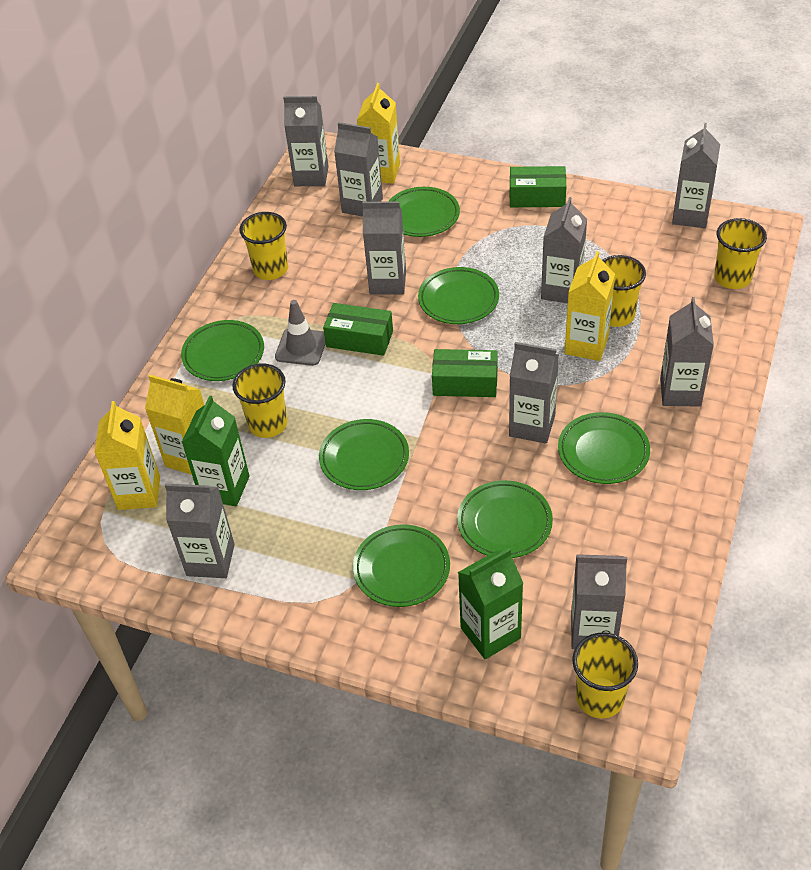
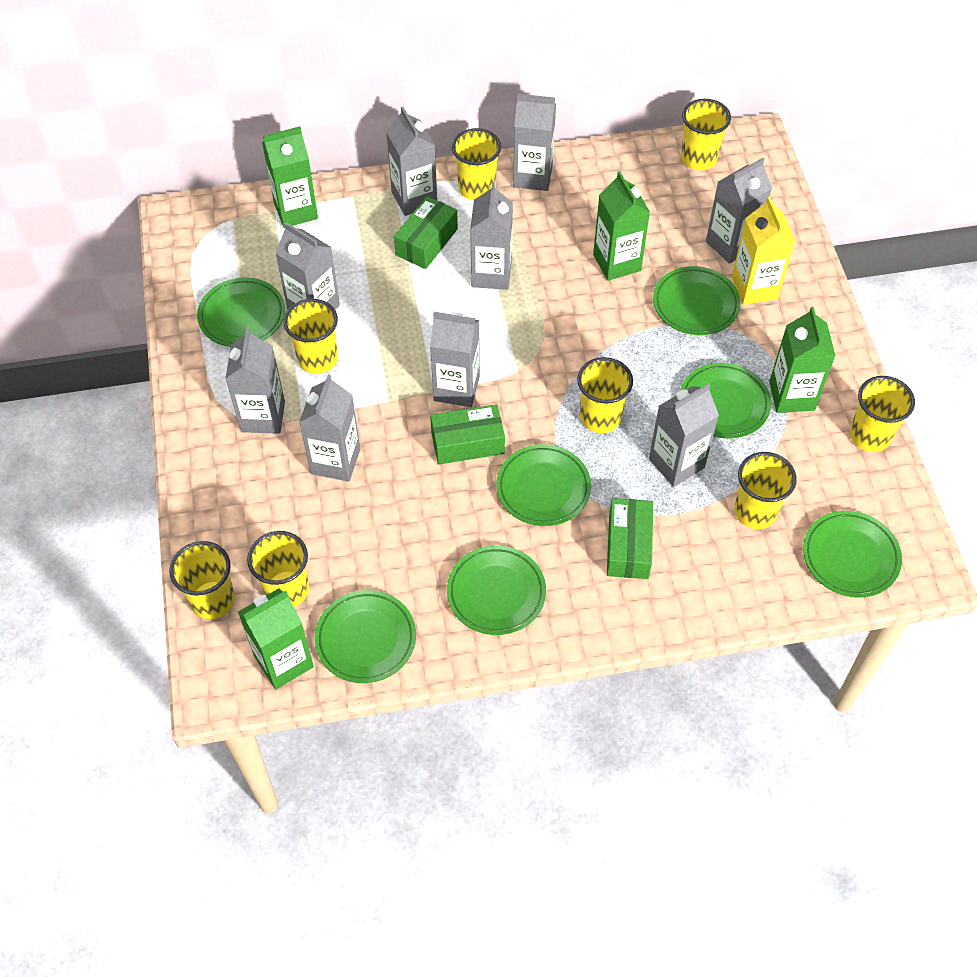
green carton: 2 -> 4
grey traffic cone: 1 -> 0
yellow carton: 4 -> 1
yellow cup: 5 -> 8

